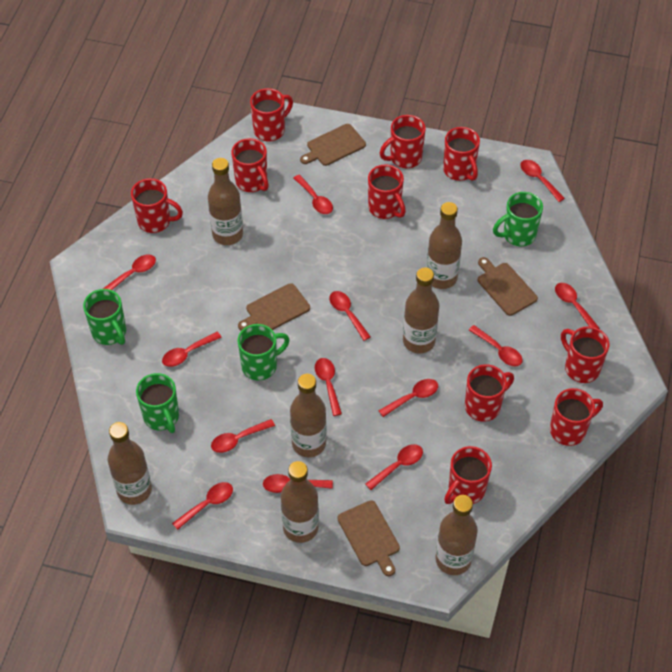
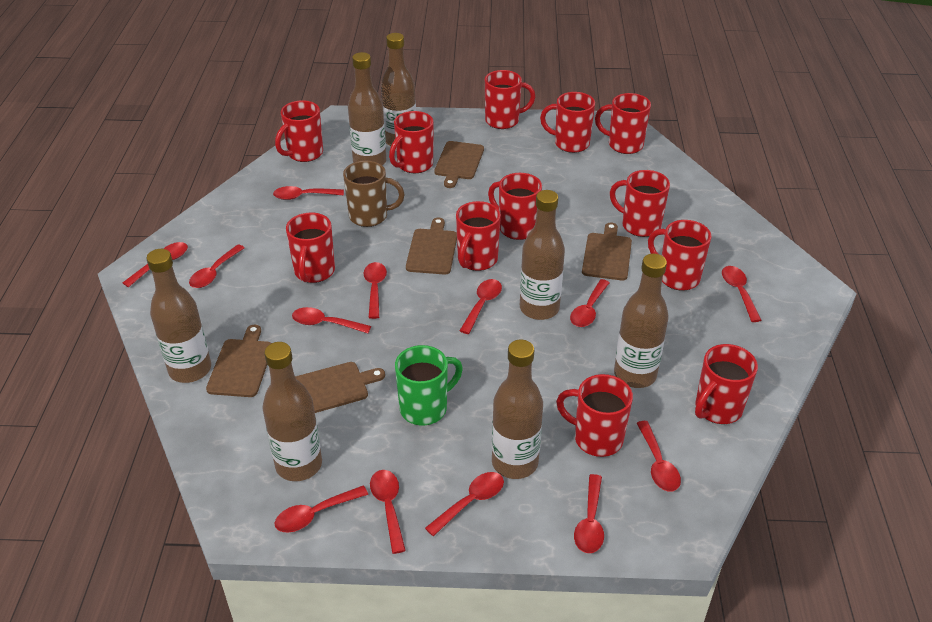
brown cutting board: 4 -> 5
brown mug: 0 -> 1
green mug: 4 -> 1
red mug: 10 -> 12

